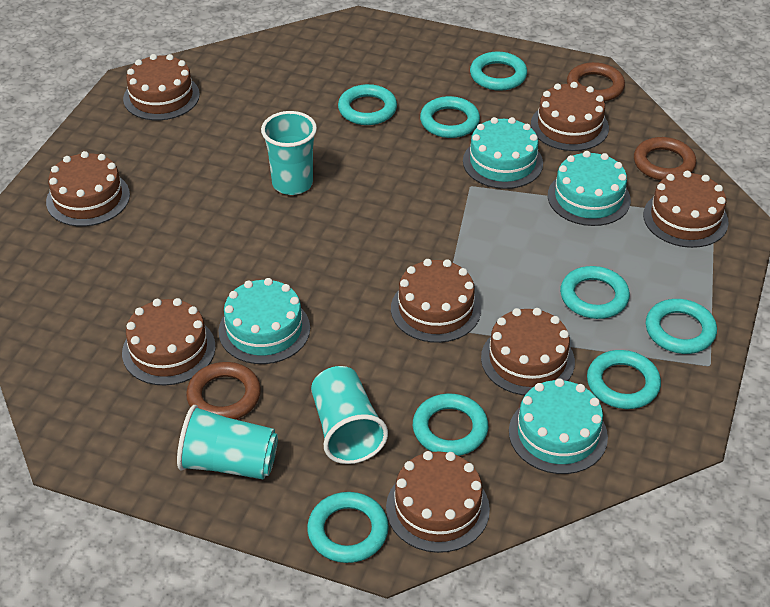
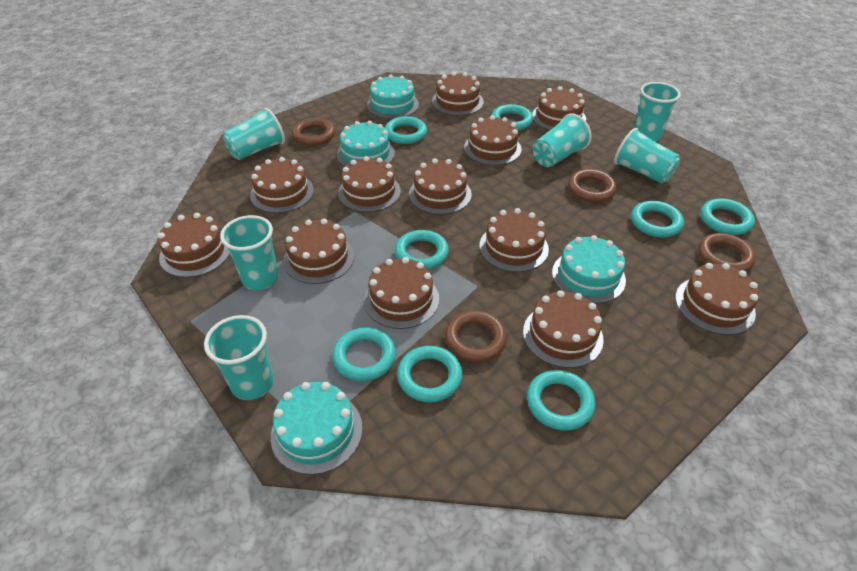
brown cake: 8 -> 12
brown ring: 3 -> 4
turquoise cup: 3 -> 6

